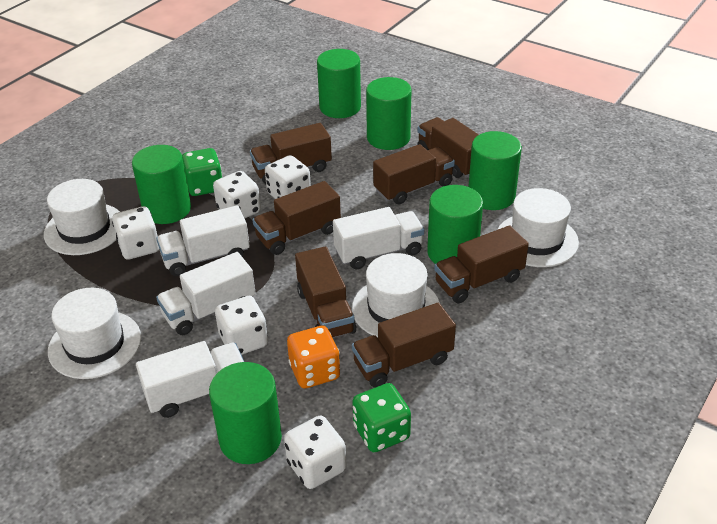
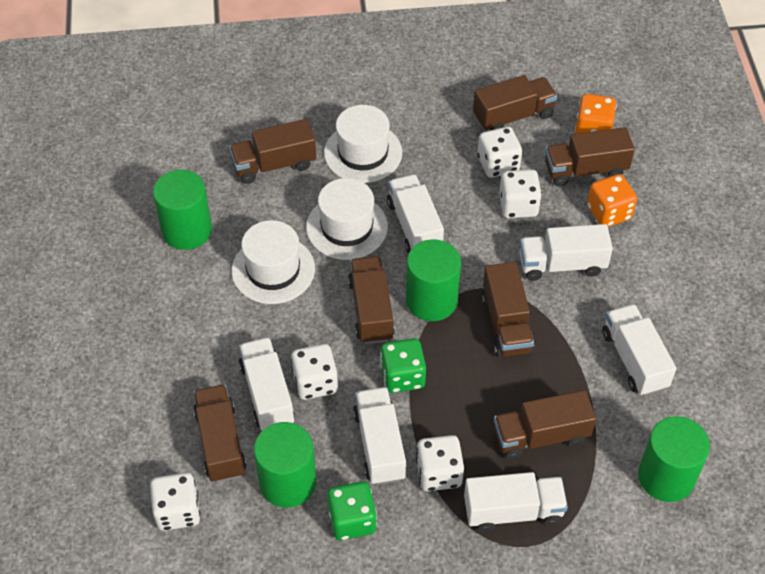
green cylinder: 6 -> 4
orange dice: 1 -> 2
white hat: 4 -> 3
white truck: 4 -> 6

